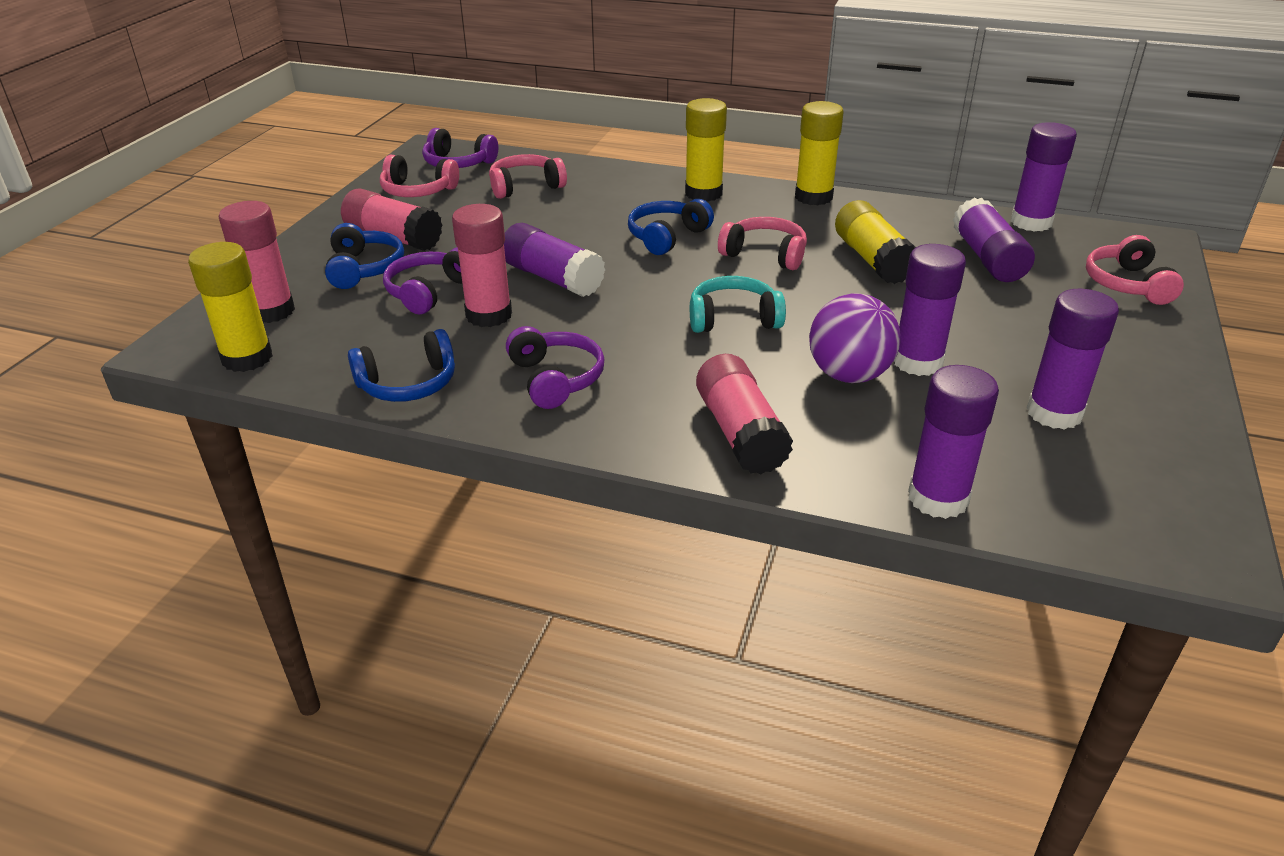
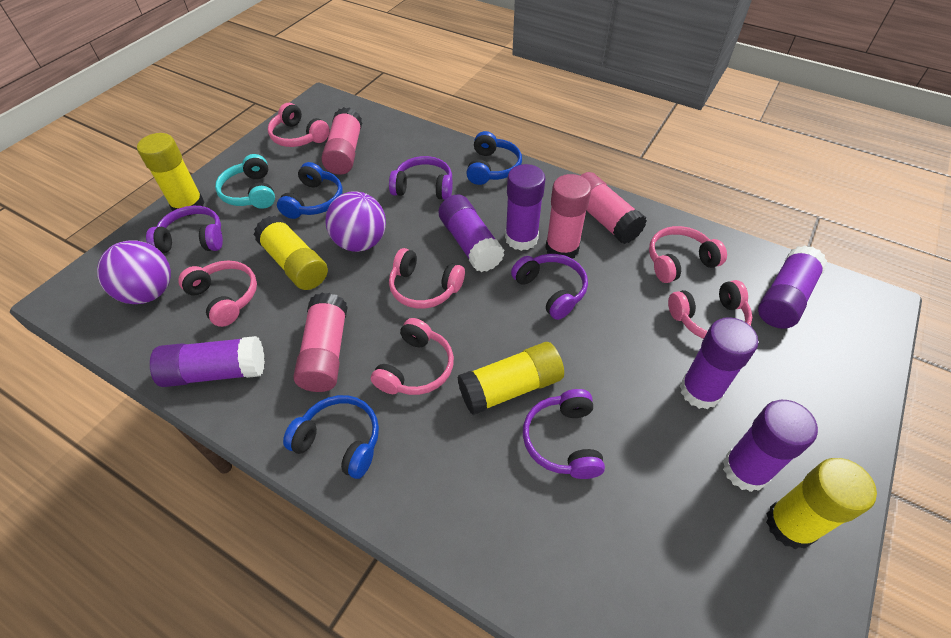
pink headphones: 4 -> 6
purple ball: 1 -> 2
purple headphones: 3 -> 4

